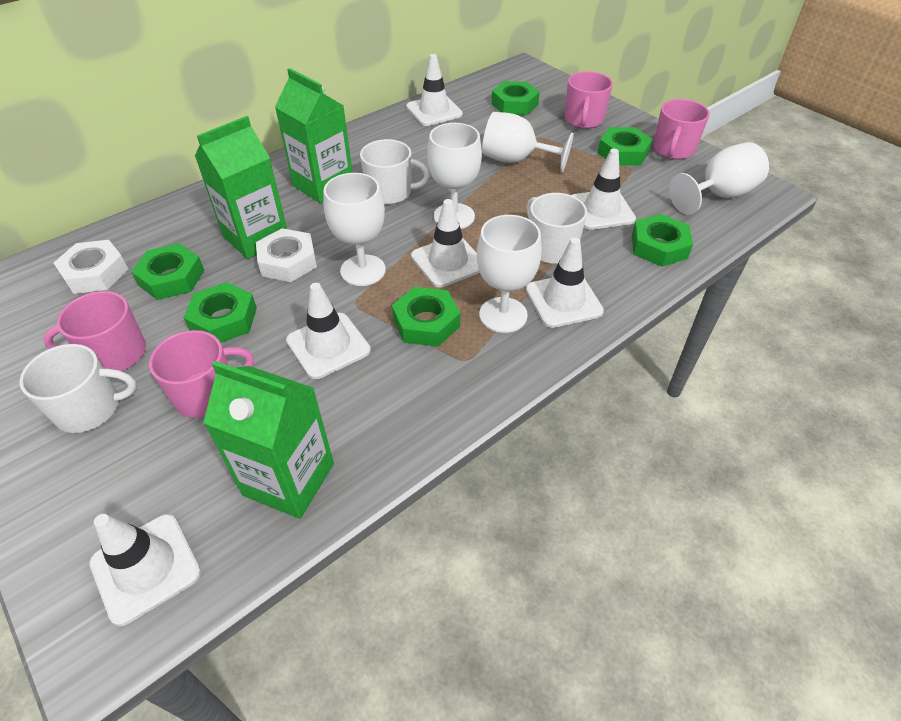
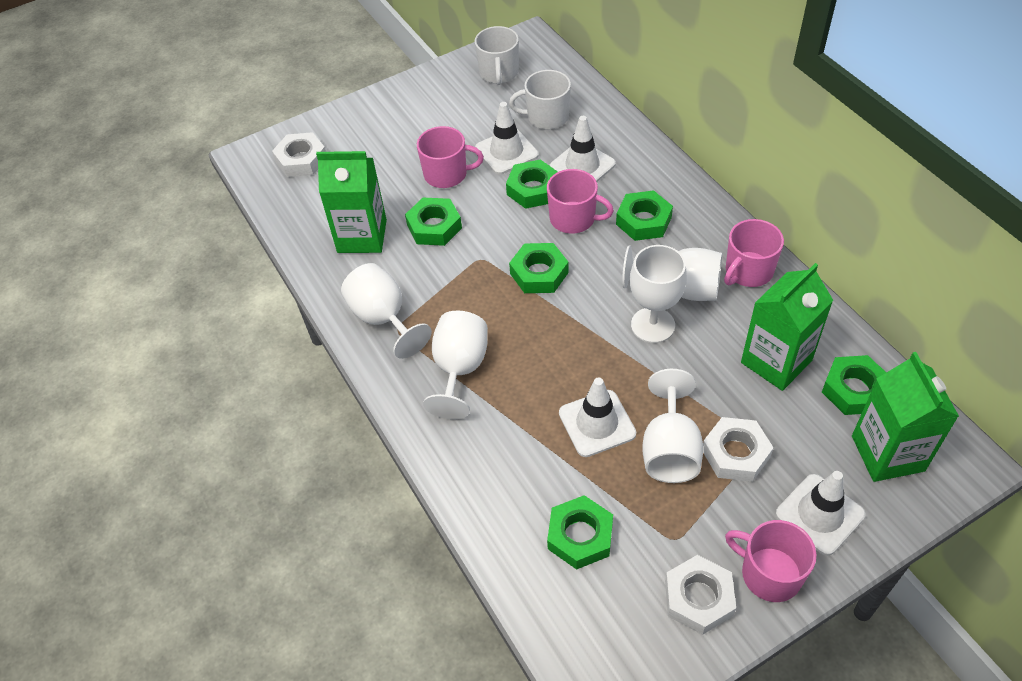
white mug: 3 -> 2
white nut: 2 -> 3
white traffic cone: 6 -> 4

